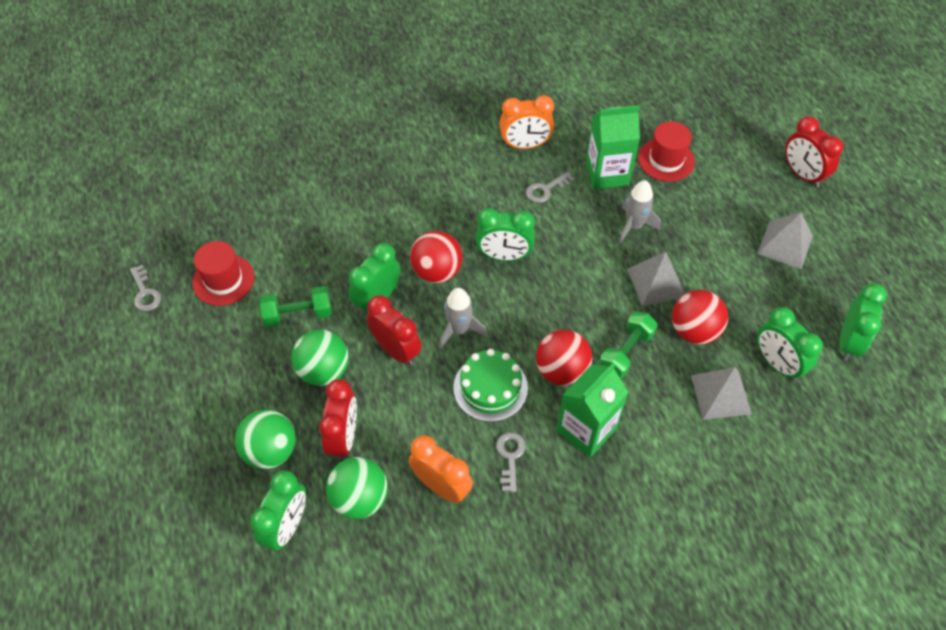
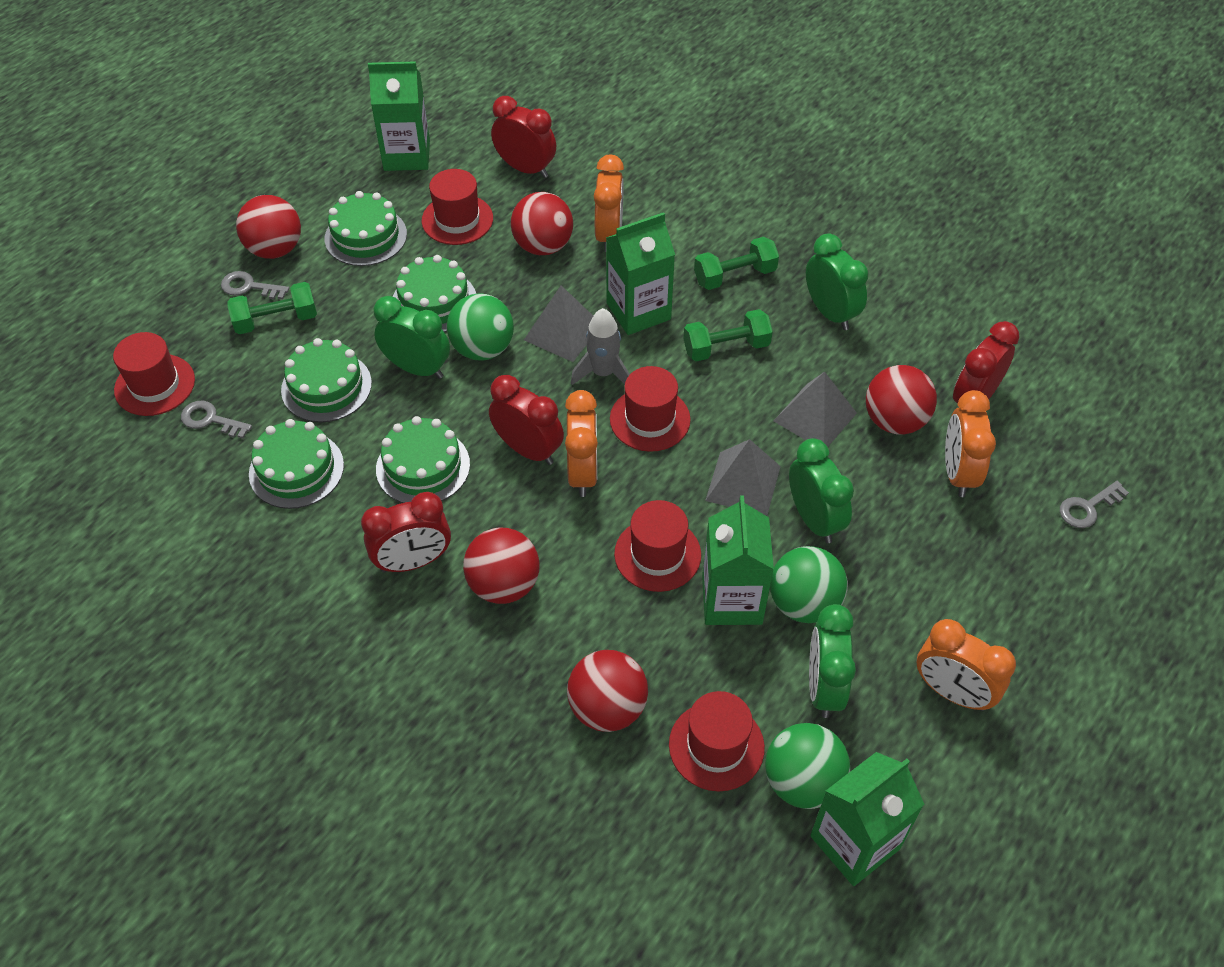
green cake: 1 -> 5
green carton: 2 -> 4
green clock: 5 -> 4
green dumbbell: 2 -> 3
grey rocket: 2 -> 1
orange clock: 2 -> 4
red ball: 3 -> 5
red clock: 3 -> 4
red hat: 2 -> 5

